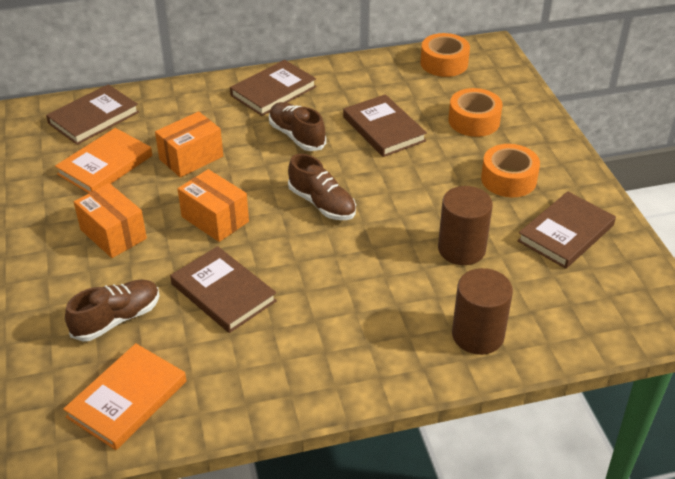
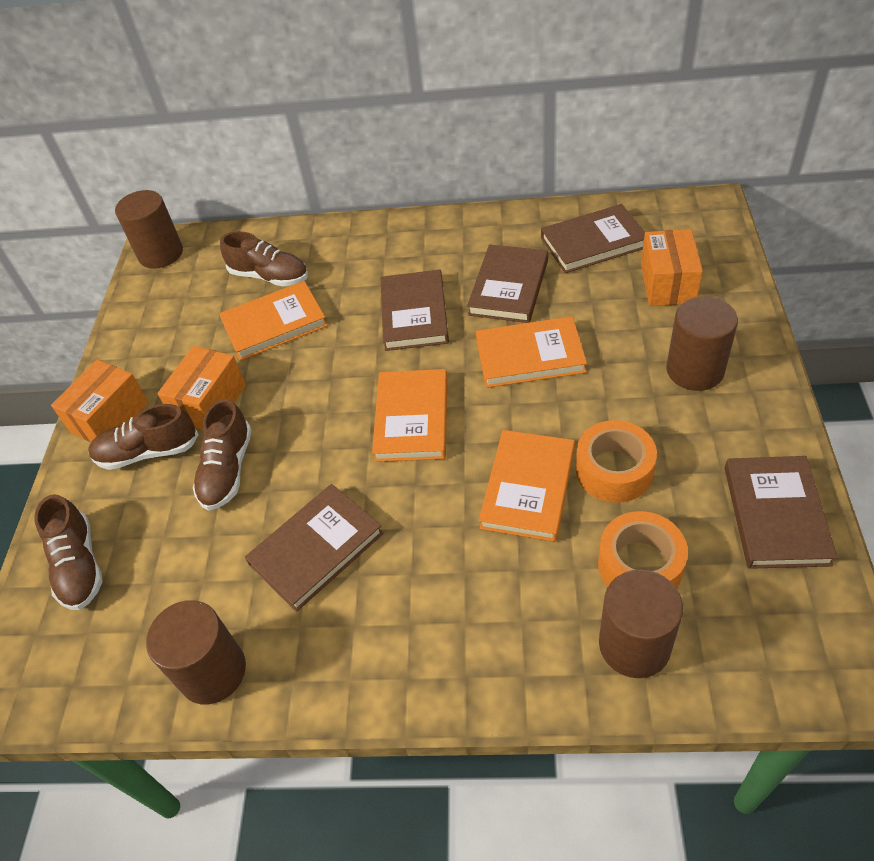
brown cylinder: 2 -> 4
brown shoe: 3 -> 4
orange book: 2 -> 4
orange tape: 3 -> 2

